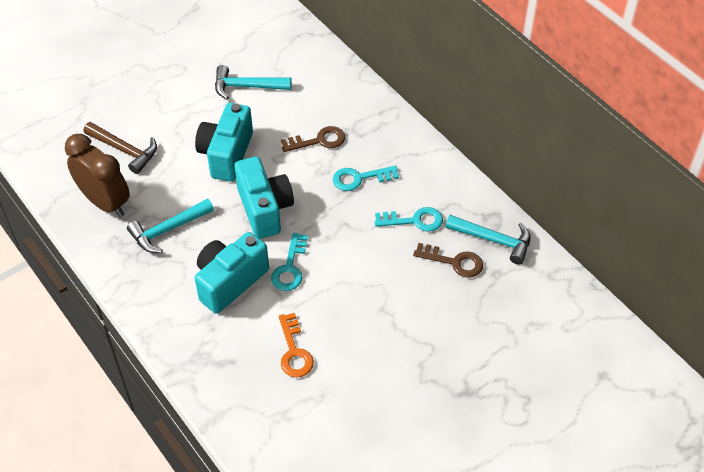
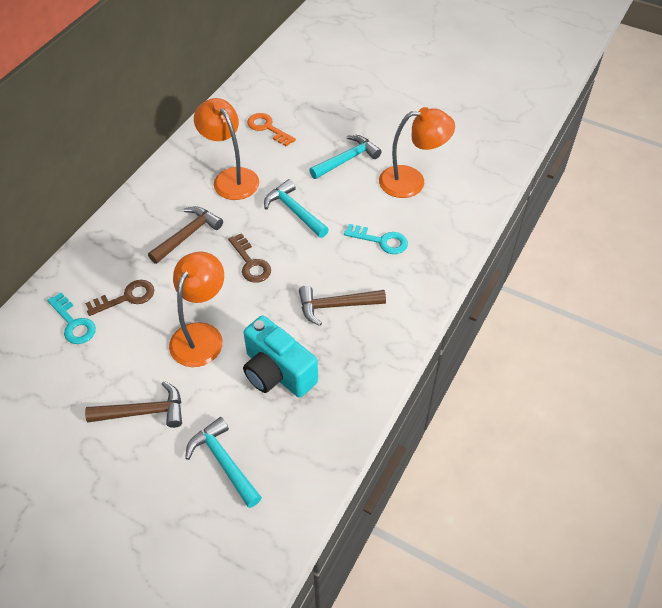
brown clock: 1 -> 0
brown hammer: 1 -> 3
orange lamp: 0 -> 3
turquoise camera: 3 -> 1
turquoise key: 3 -> 2

